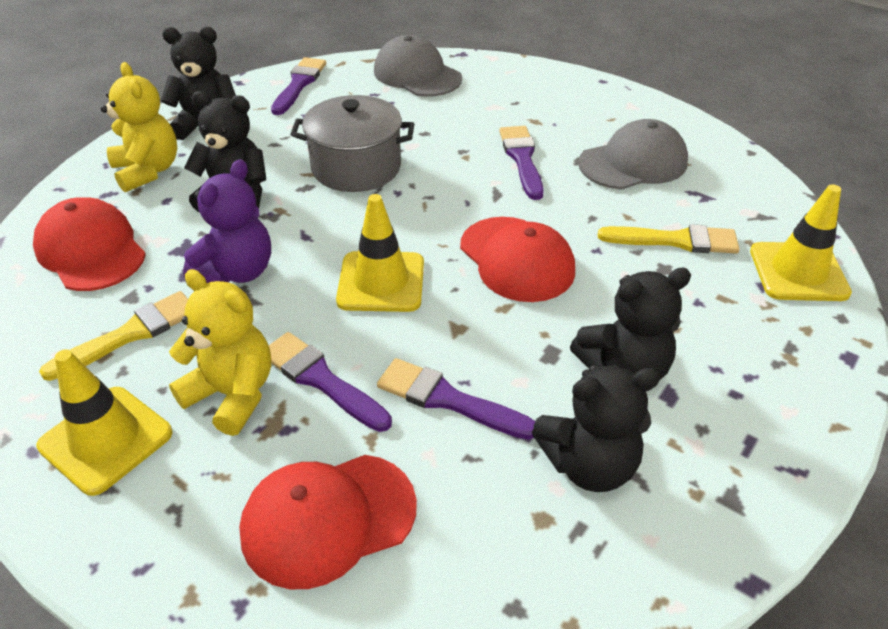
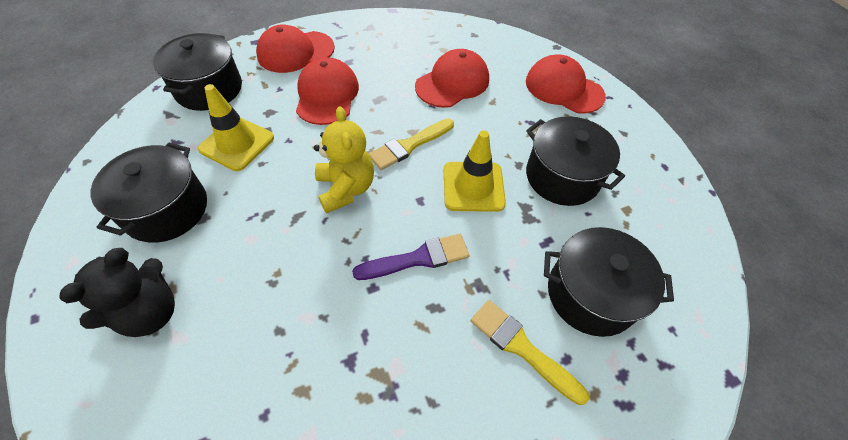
black pot: 0 -> 4
black teddy bear: 4 -> 1
grey cap: 2 -> 0
grey pot: 1 -> 0
purple brush: 4 -> 1
purple teddy bear: 1 -> 0
red cap: 3 -> 4
yellow teddy bear: 2 -> 1
yellow traffic cone: 3 -> 2

